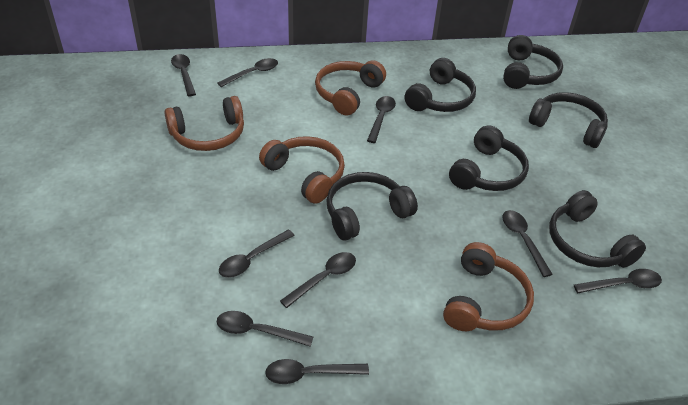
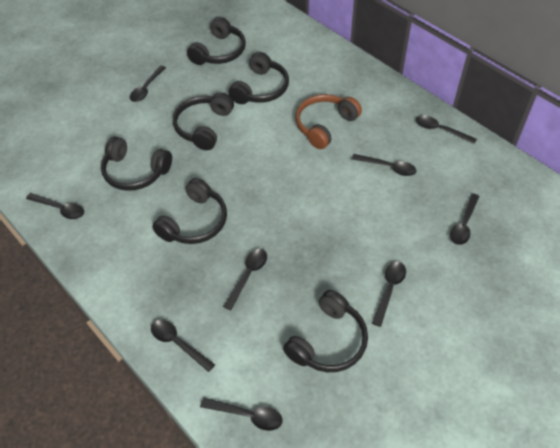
brown headphones: 4 -> 1

